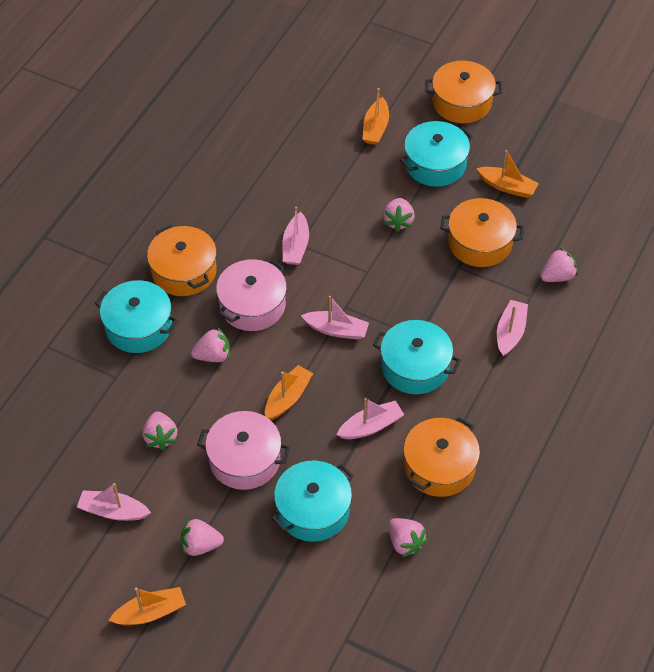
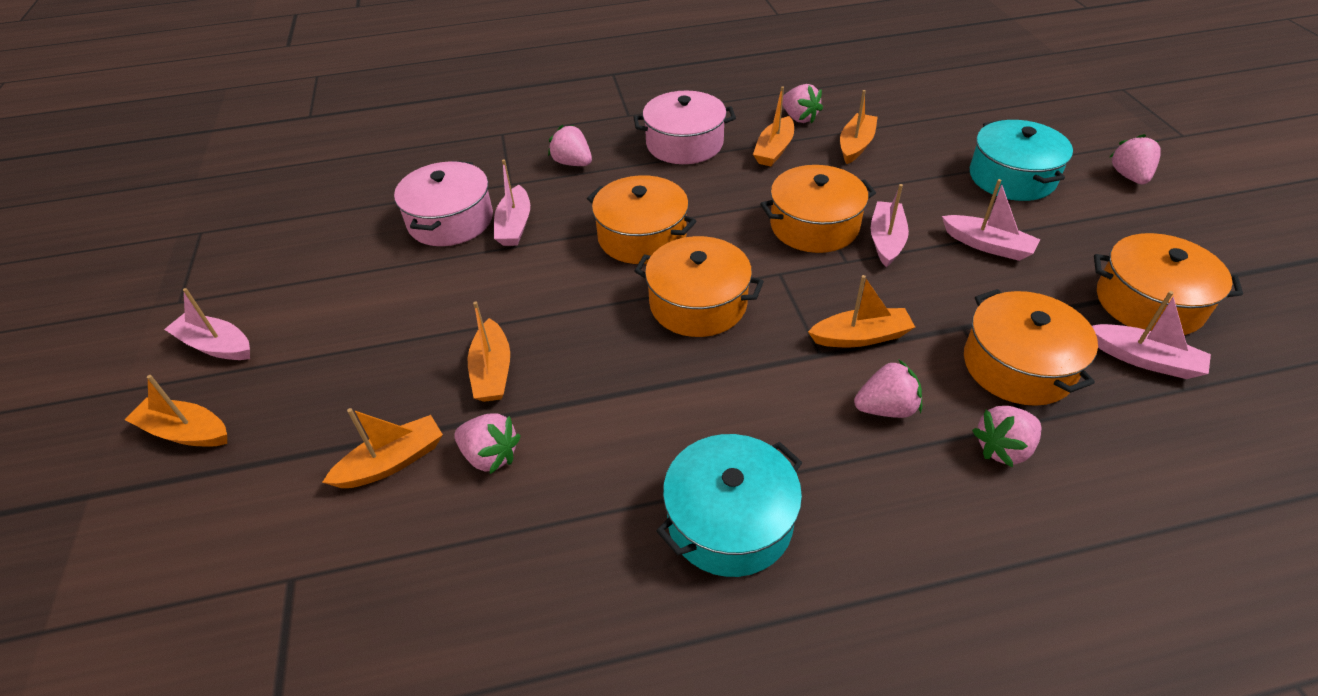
orange boat: 4 -> 6
orange pot: 4 -> 5
turquoise pot: 4 -> 2

